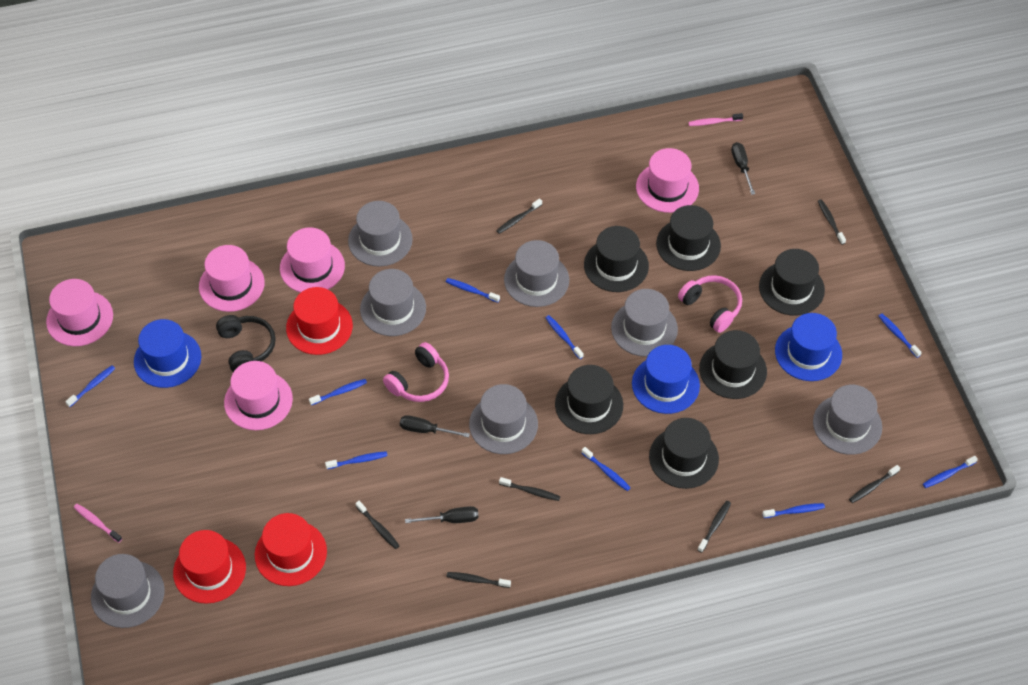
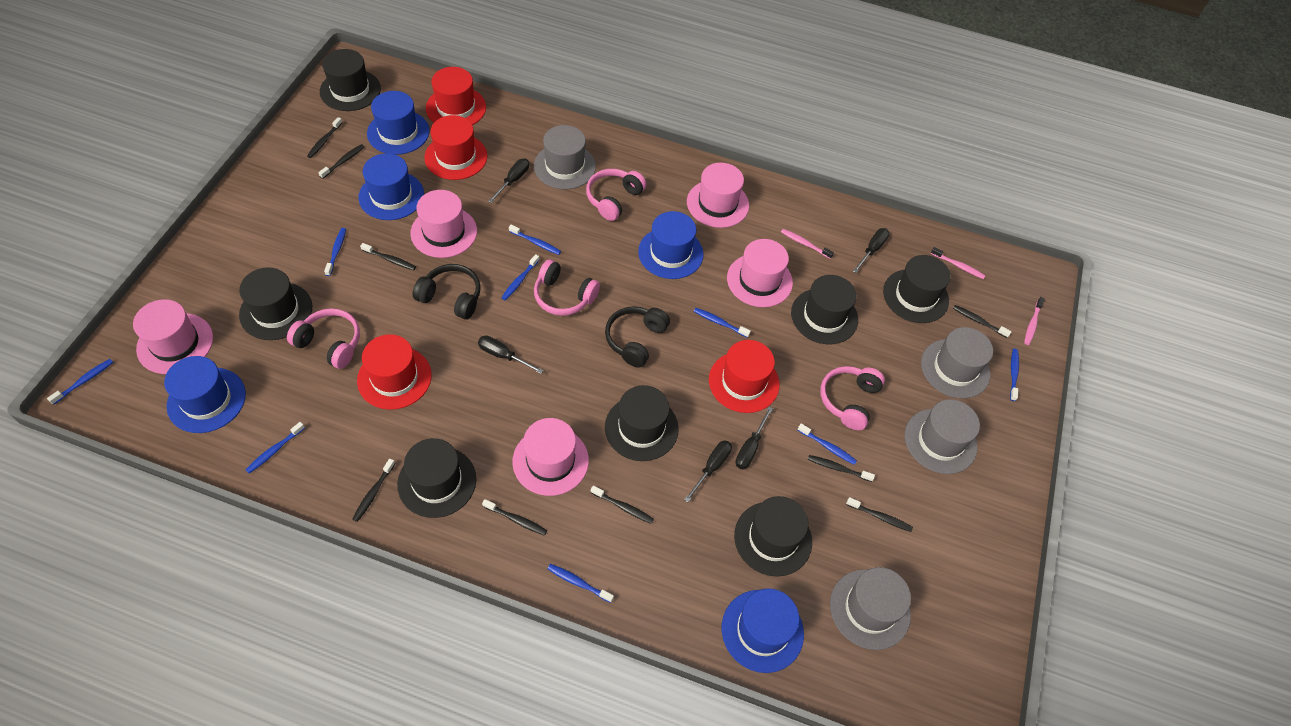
black hat: 6 -> 7
black headphones: 1 -> 2
black screwdriver: 3 -> 5
black toothbrush: 7 -> 9
blue hat: 3 -> 5
grey hat: 7 -> 4
pink headphones: 2 -> 4
pink toothbrush: 2 -> 3
red hat: 3 -> 4

